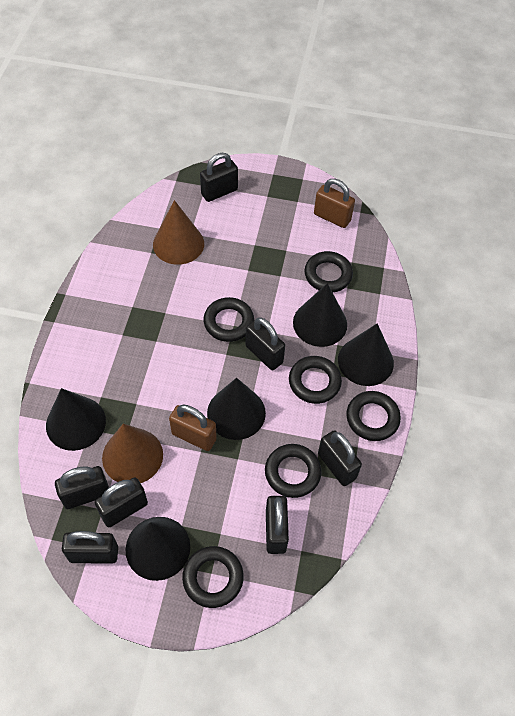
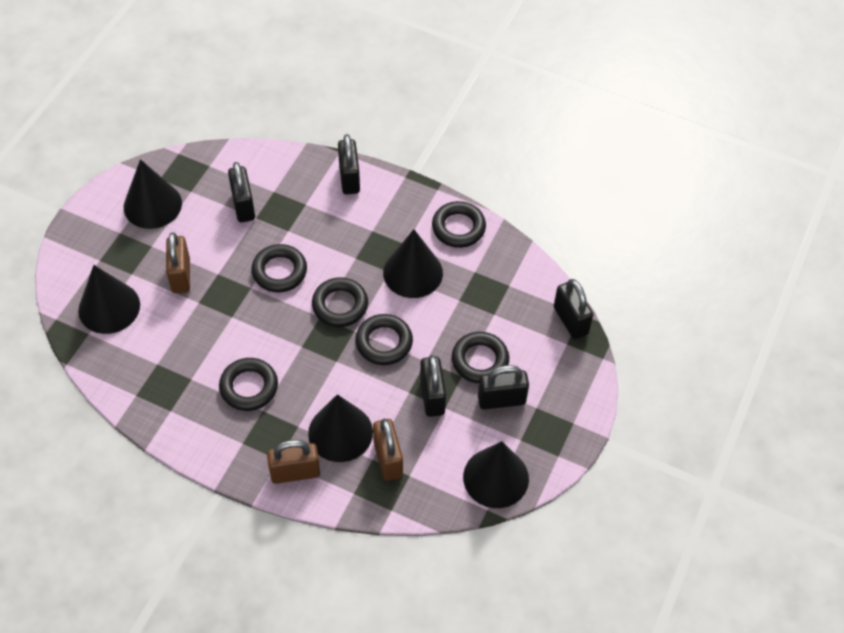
black padlock: 7 -> 5
brown cone: 2 -> 0
brown padlock: 2 -> 3

